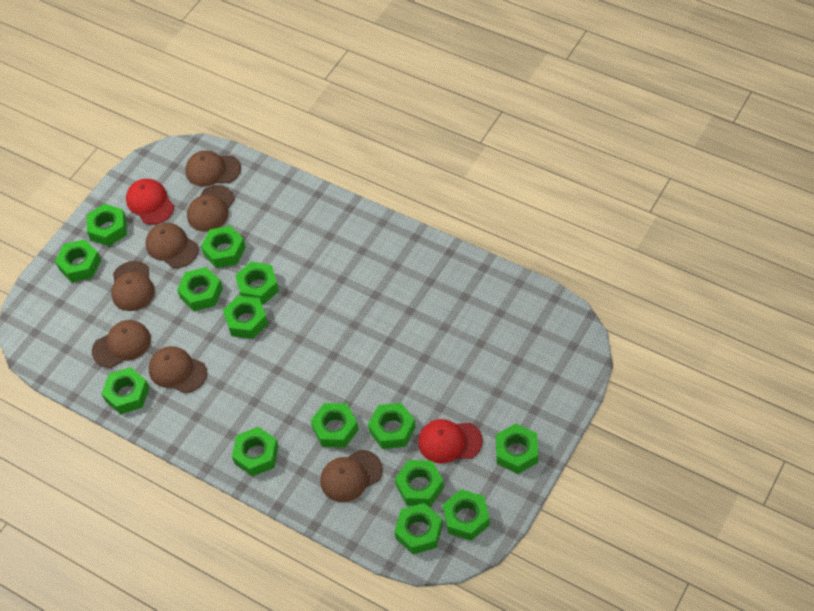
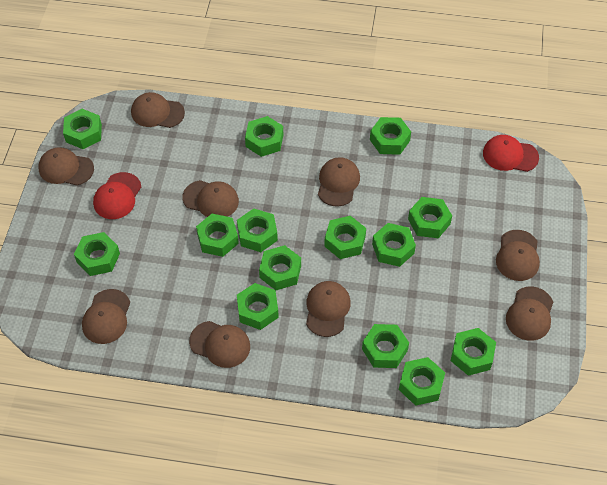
brown cap: 7 -> 9

